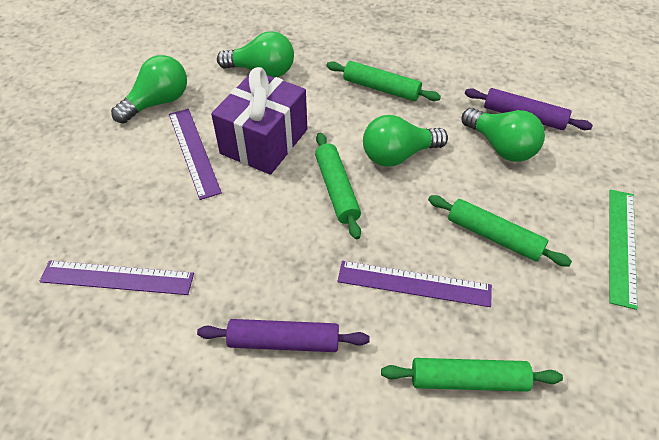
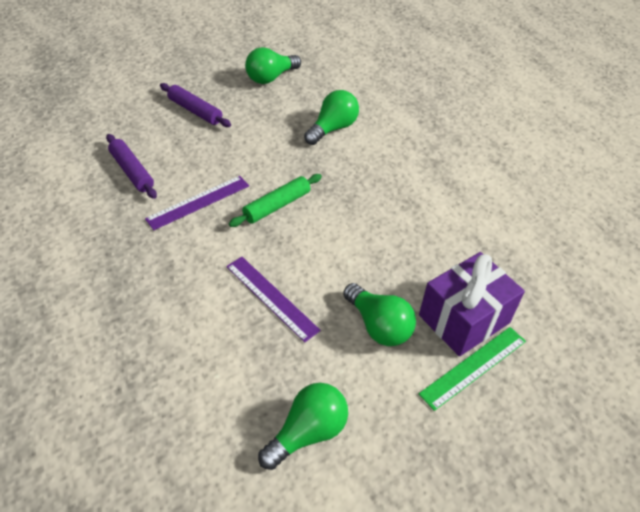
green rolling pin: 4 -> 1
purple ruler: 3 -> 2

